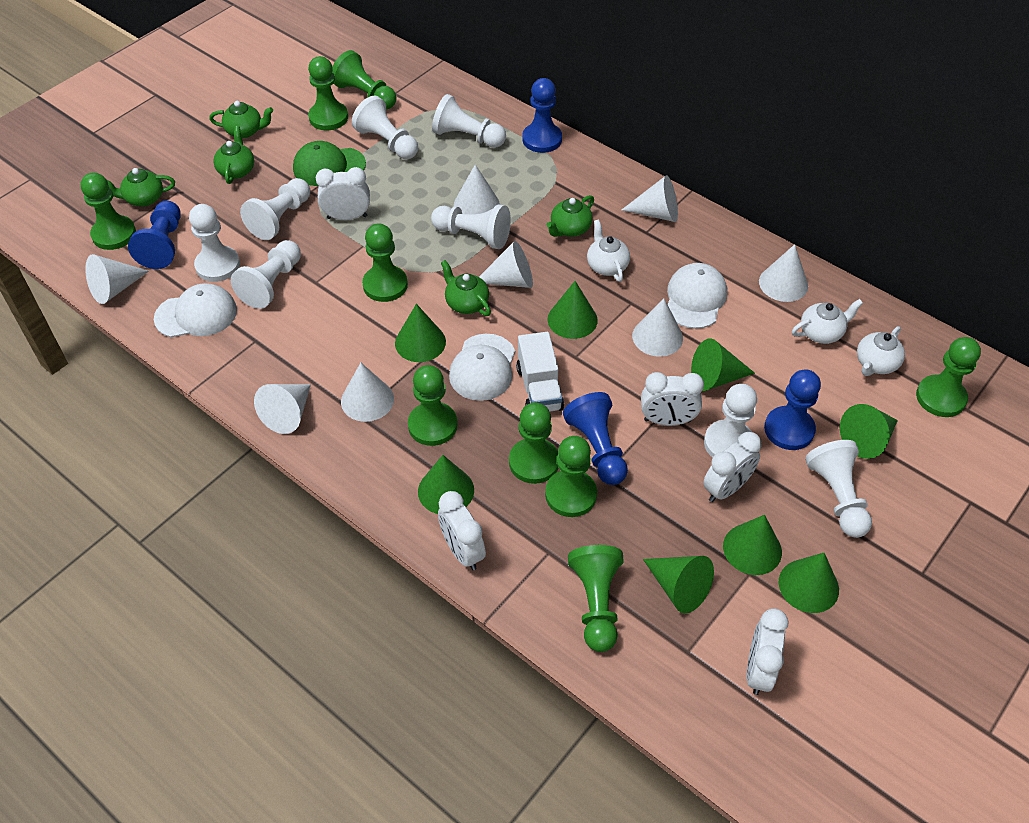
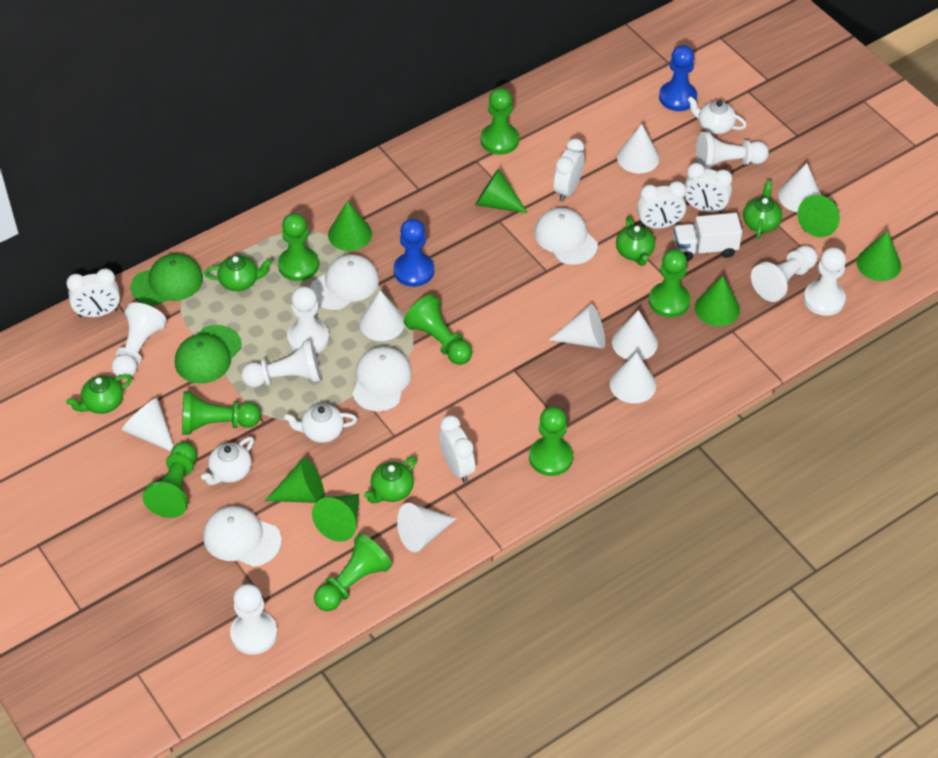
blue pawn: 4 -> 2
green cap: 1 -> 2
green cone: 8 -> 7
green pawn: 9 -> 8
white cap: 3 -> 4
white pawn: 8 -> 7

